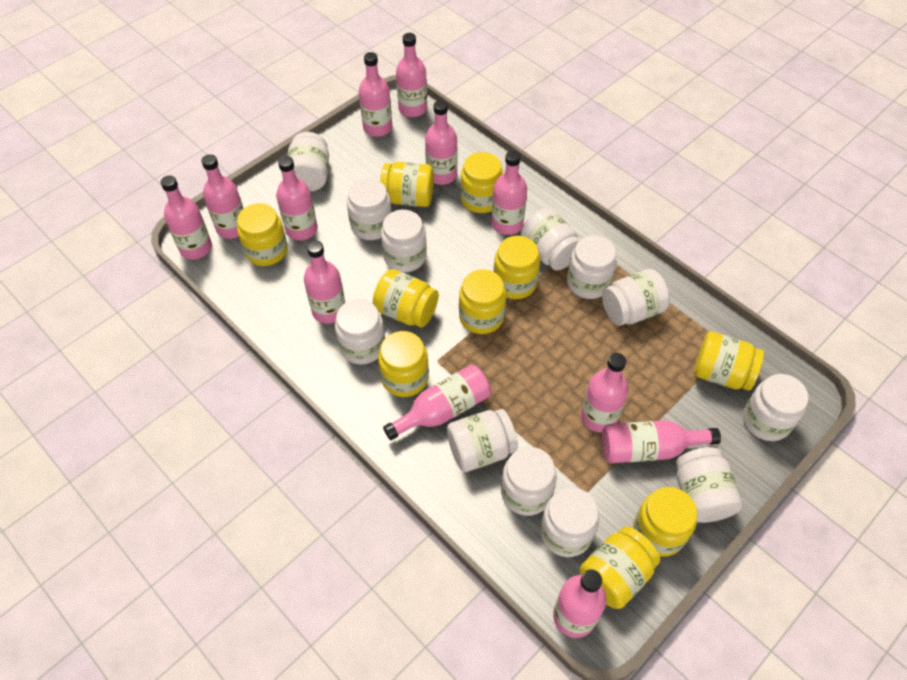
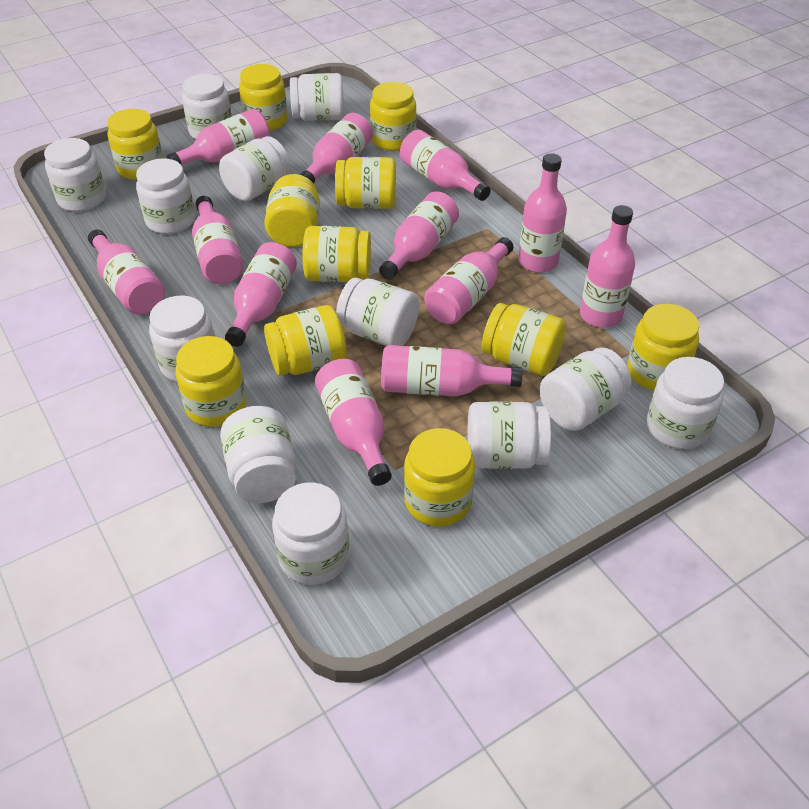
yellow jar: 10 -> 11

